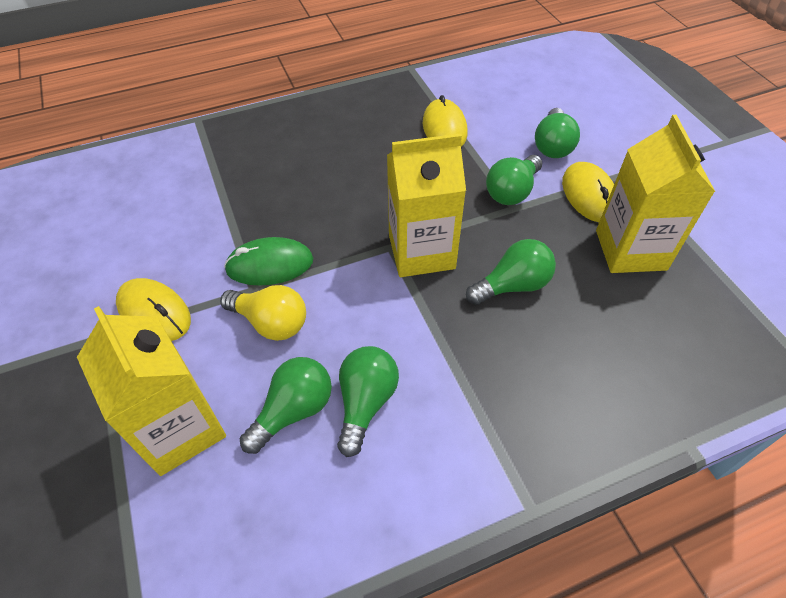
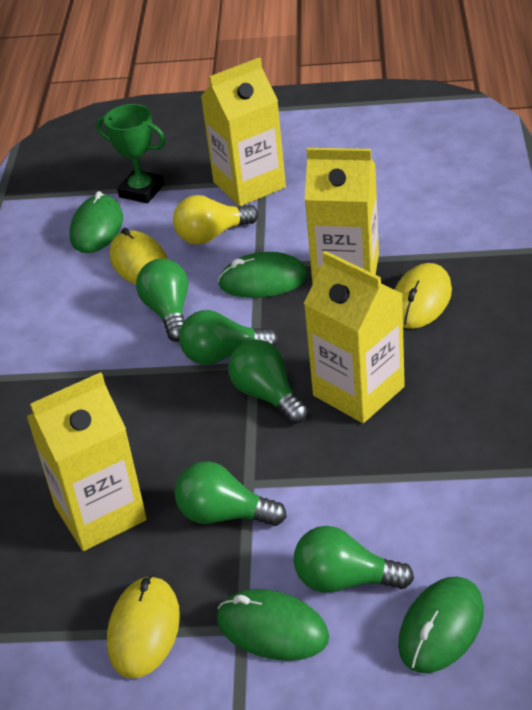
green mouse: 1 -> 4
green trophy: 0 -> 1
yellow carton: 3 -> 4

